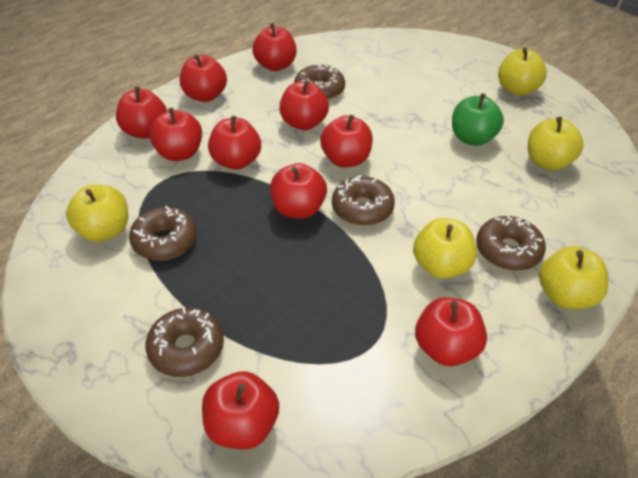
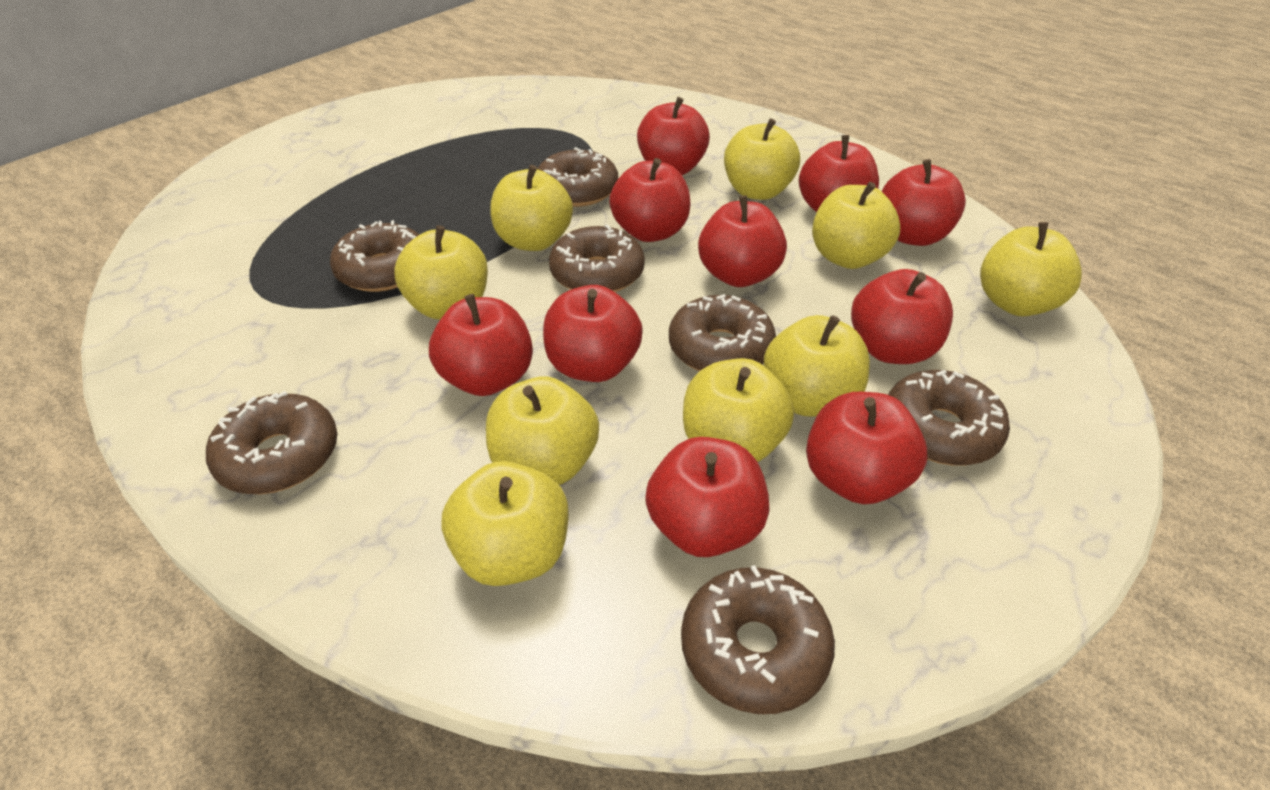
brown donut: 5 -> 7
green apple: 1 -> 0
yellow apple: 5 -> 9

